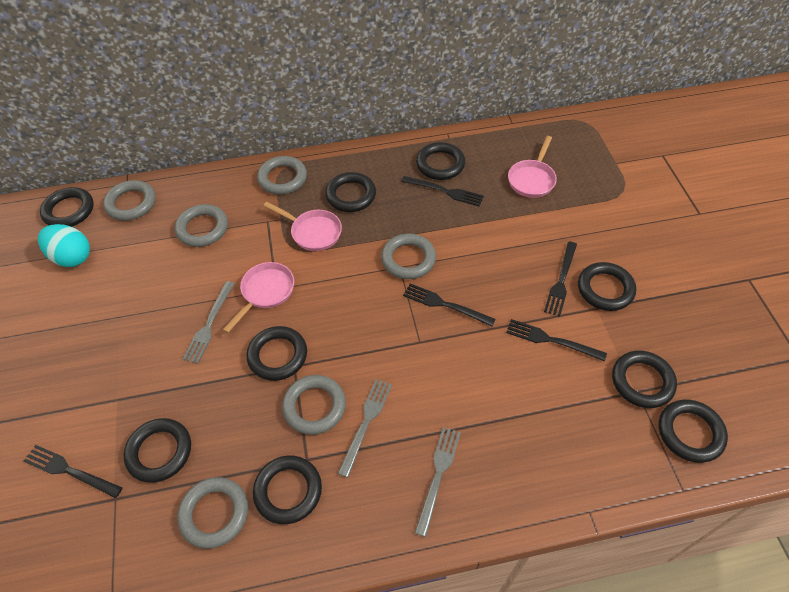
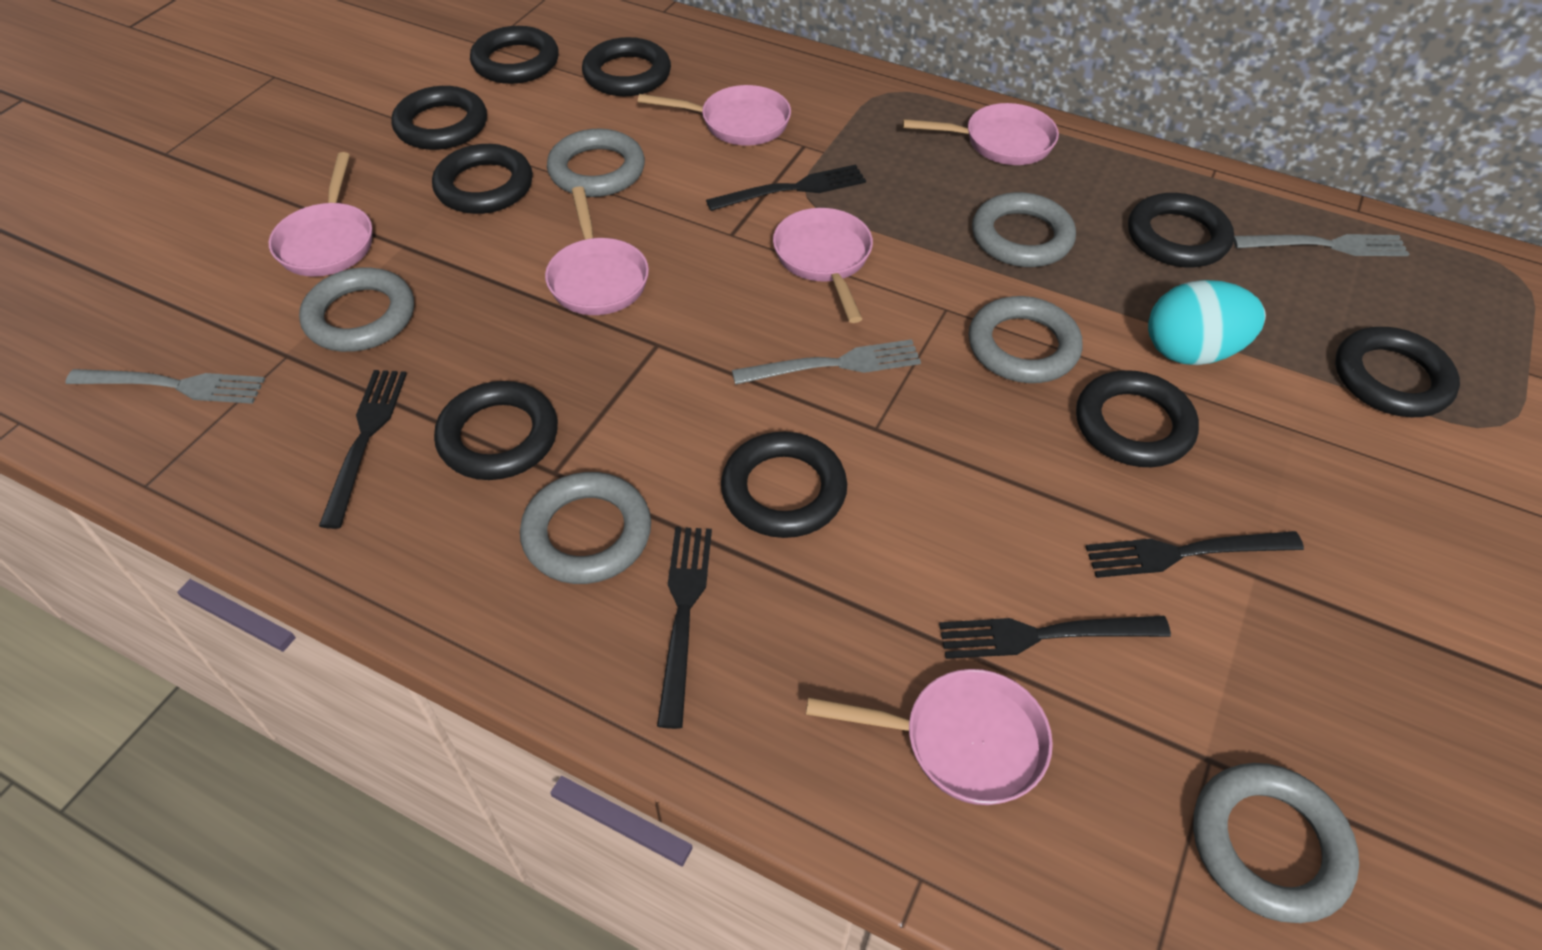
pink pan: 3 -> 6

